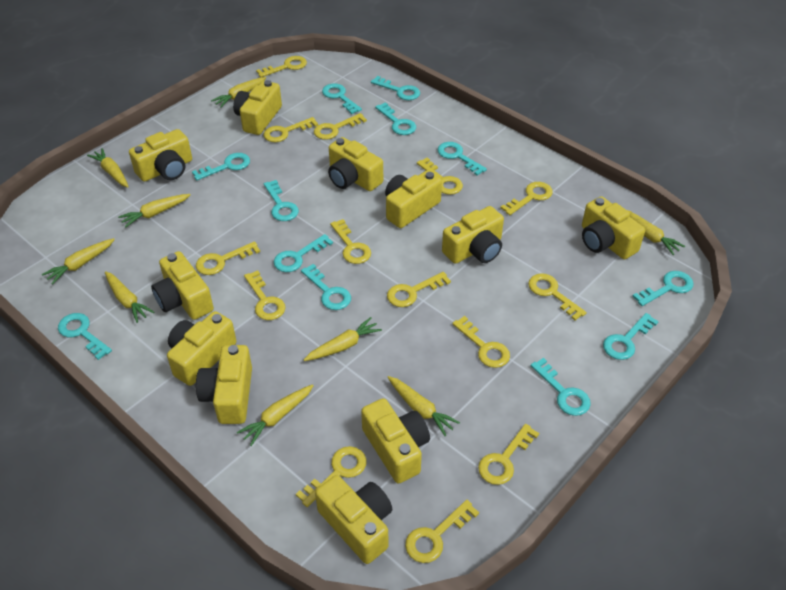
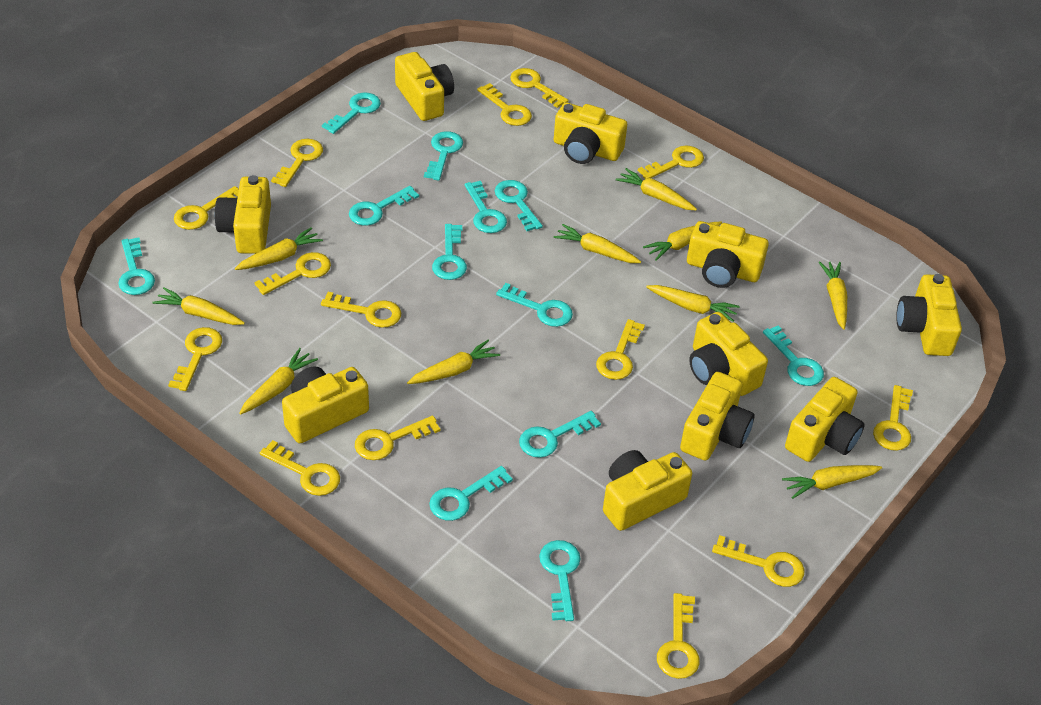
yellow camera: 11 -> 10
yellow carrot: 9 -> 10

